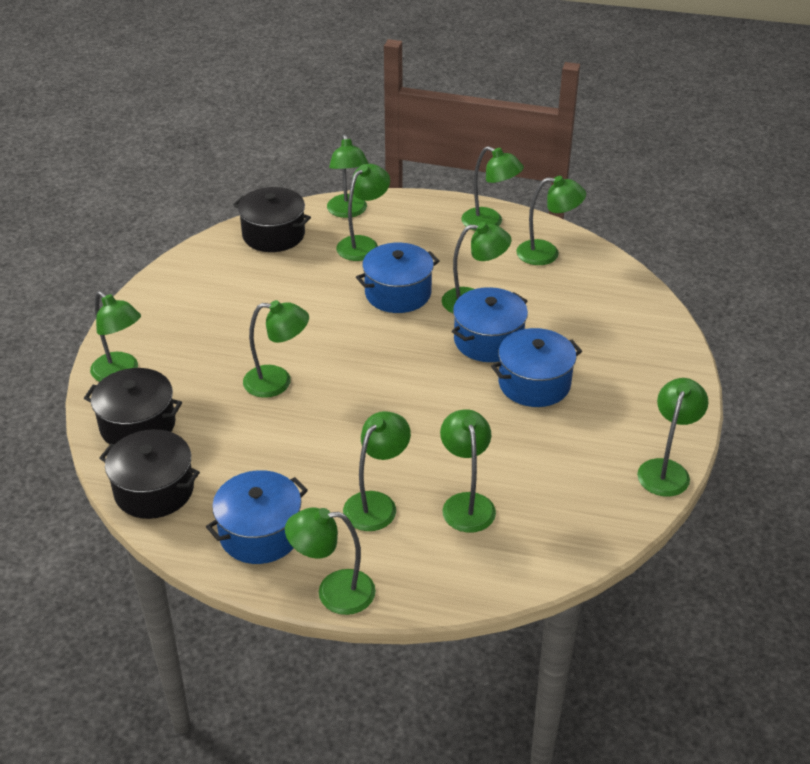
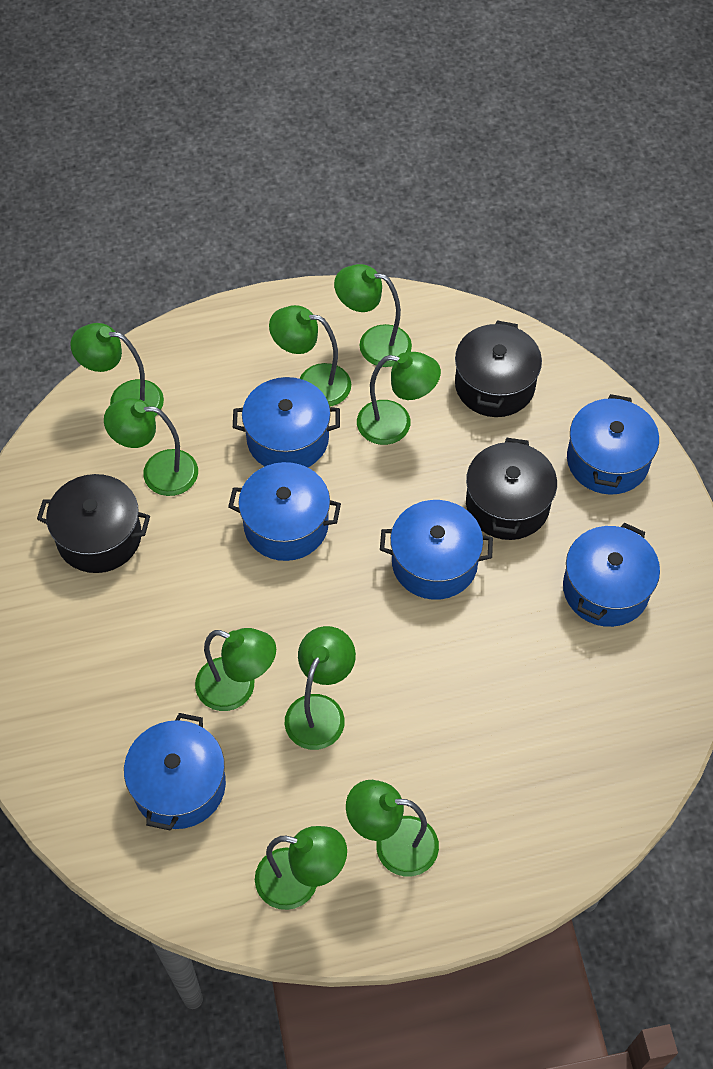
blue pot: 4 -> 6
green lamp: 11 -> 9

